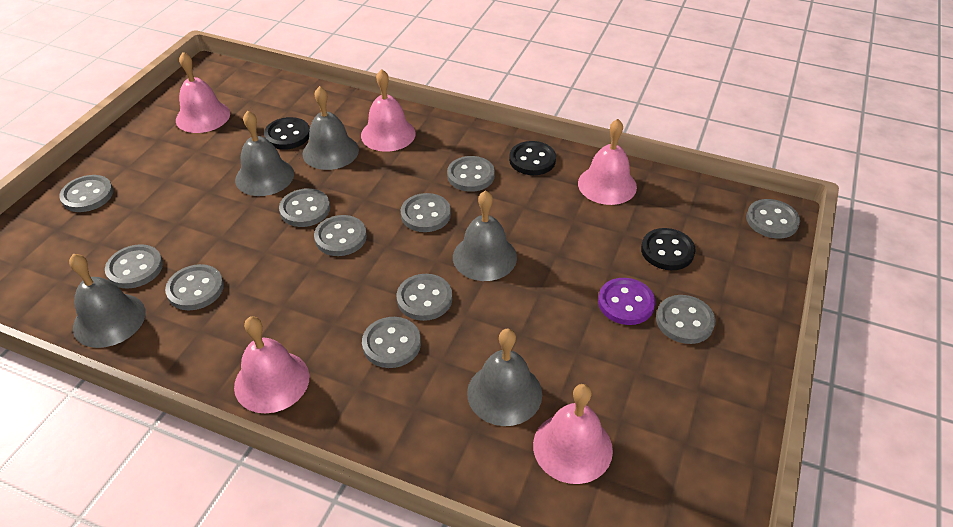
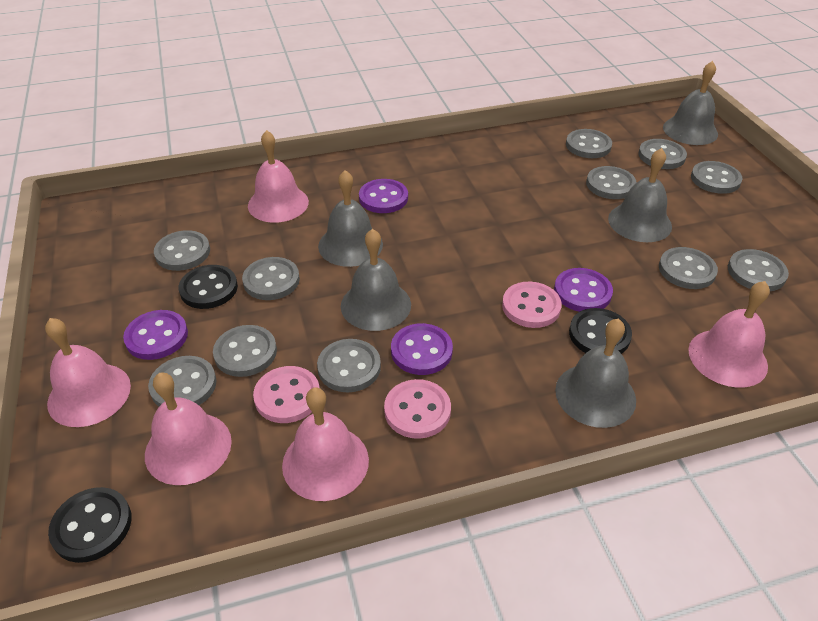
pink button: 0 -> 3
purple button: 1 -> 4

